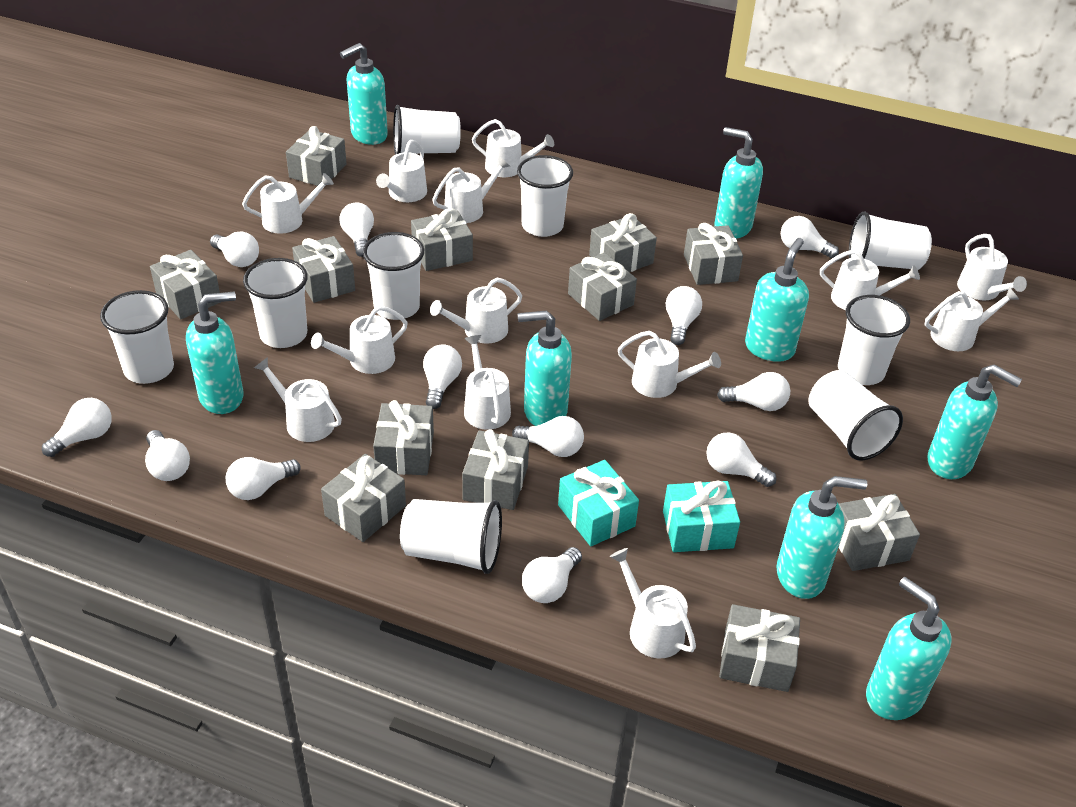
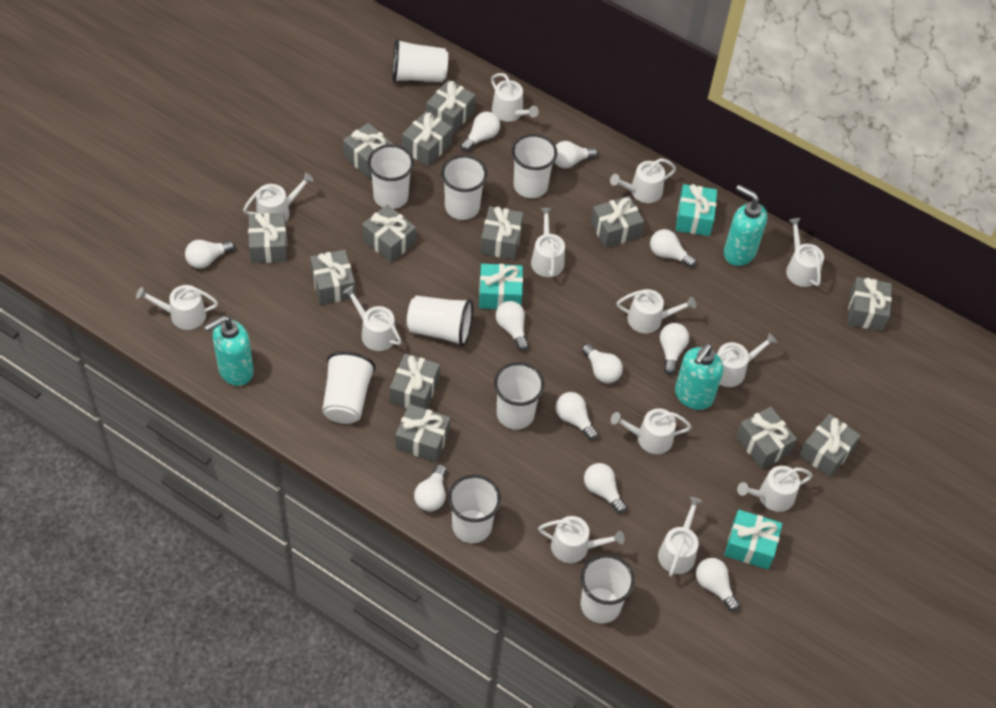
grey gift: 12 -> 13
turquoise gift: 2 -> 3
turquoise soap dispenser: 8 -> 3
white light bulb: 12 -> 11

